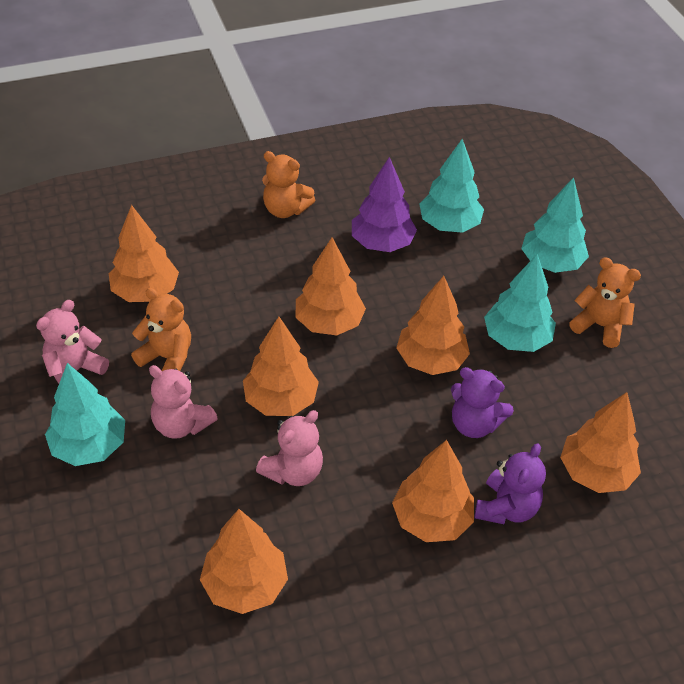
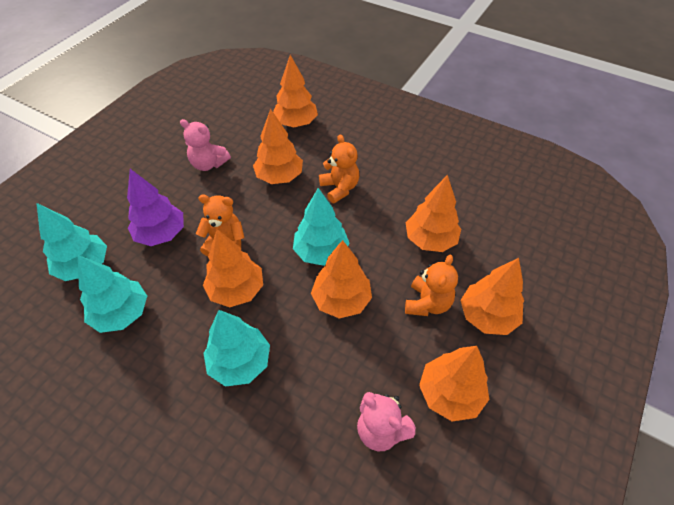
pink teddy bear: 3 -> 2
purple teddy bear: 2 -> 0

